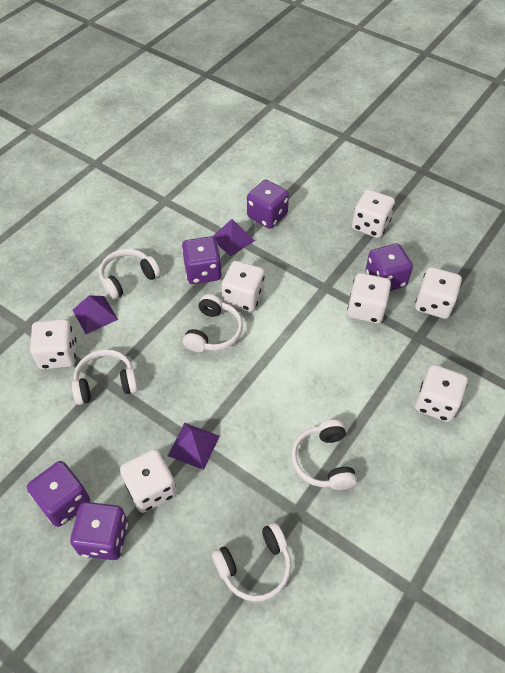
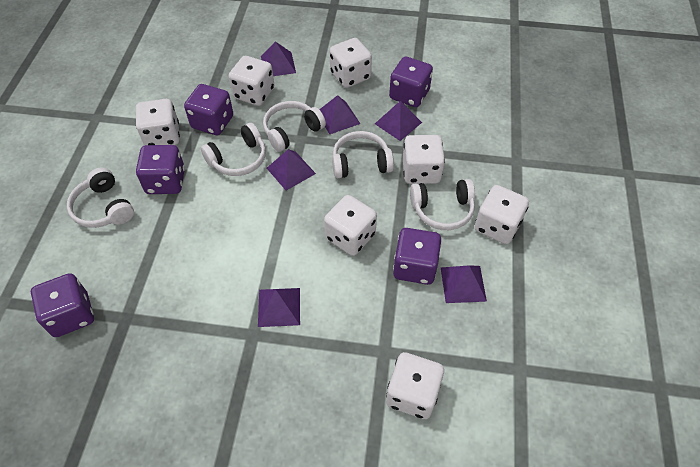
purple pyramid: 3 -> 6

